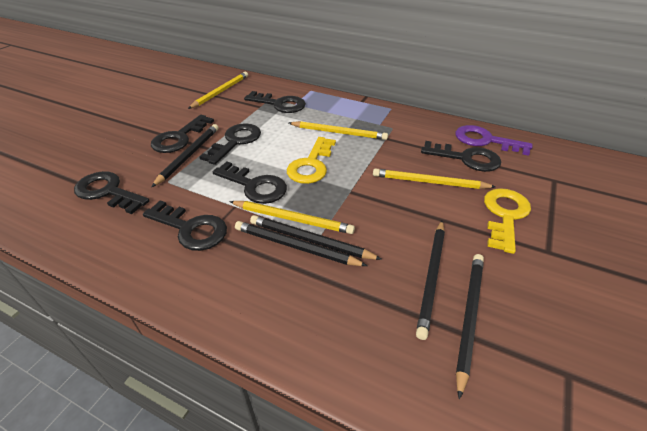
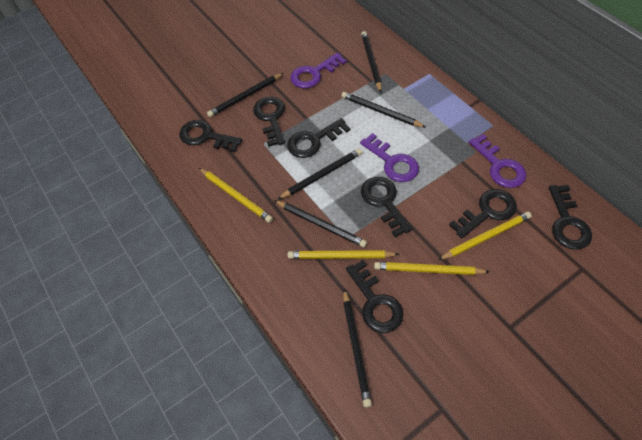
black pencil: 5 -> 6
purple key: 1 -> 3
yellow key: 2 -> 0

